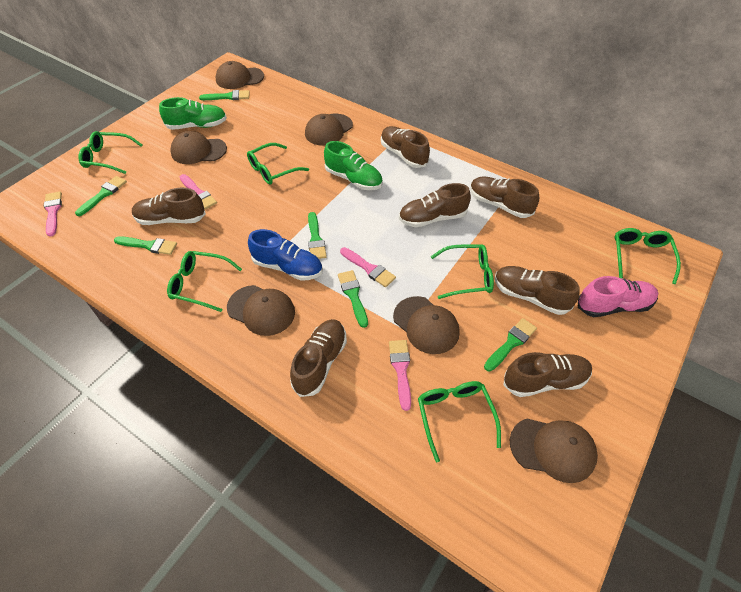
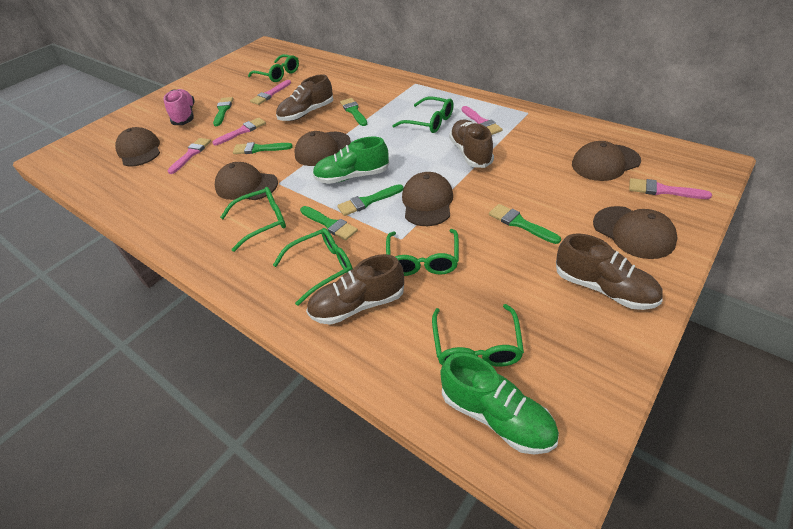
blue shoe: 1 -> 0
brown shoe: 7 -> 4
pink brush: 4 -> 5

